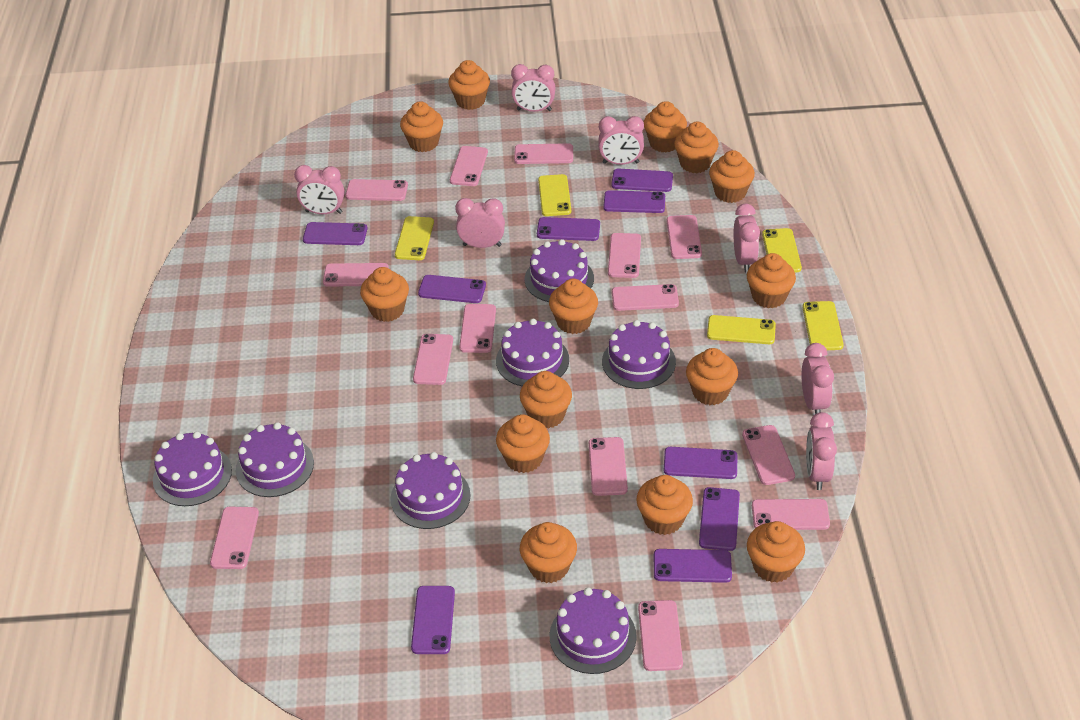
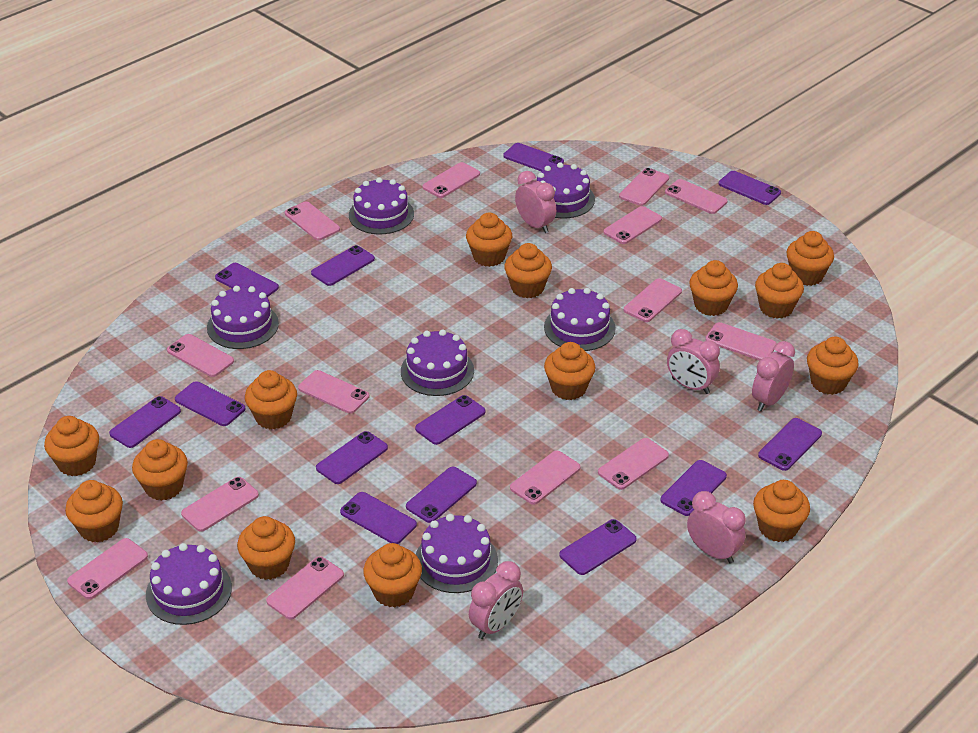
pink clock: 7 -> 5
purple phone: 9 -> 13
yellow phone: 5 -> 0

